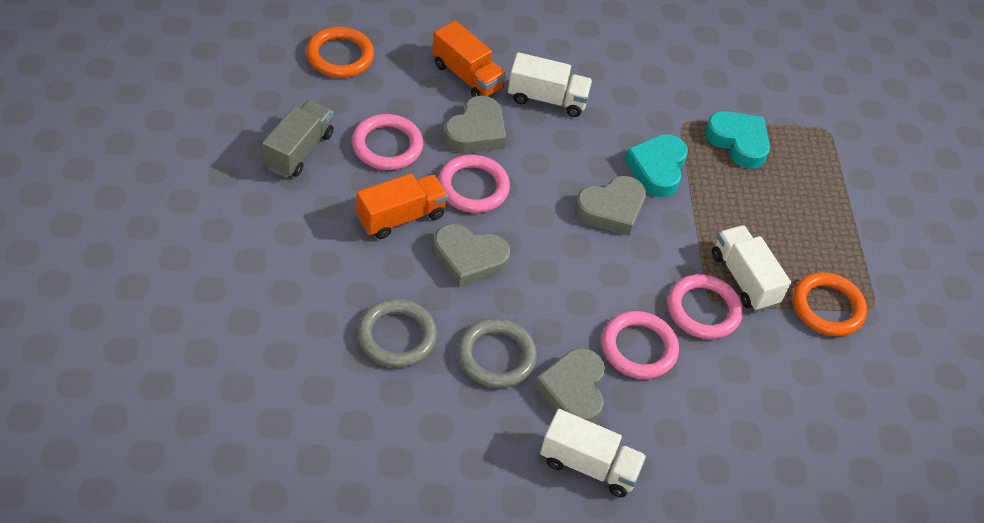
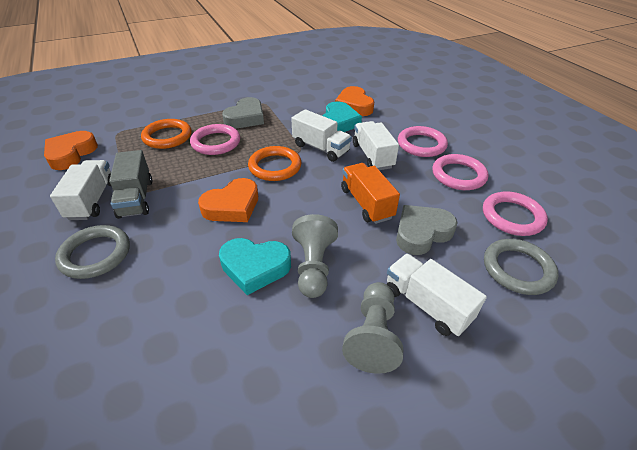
grey heart: 4 -> 2
grey pawn: 0 -> 2
orange heart: 0 -> 3
orange truck: 2 -> 1
white truck: 3 -> 4

